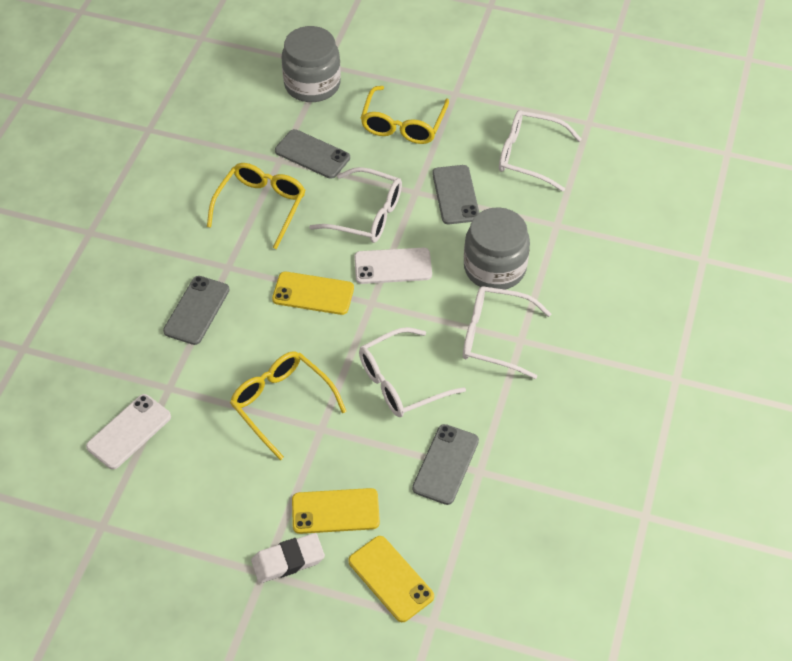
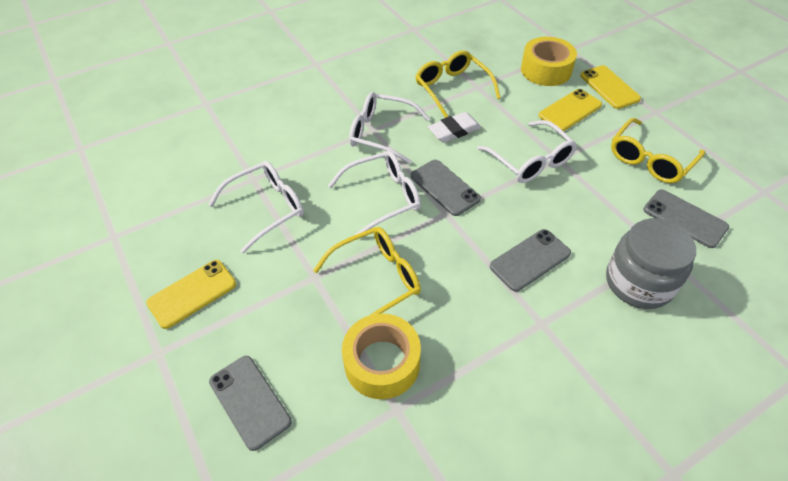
grey jar: 2 -> 1
white phone: 2 -> 0
yellow tape: 0 -> 2

